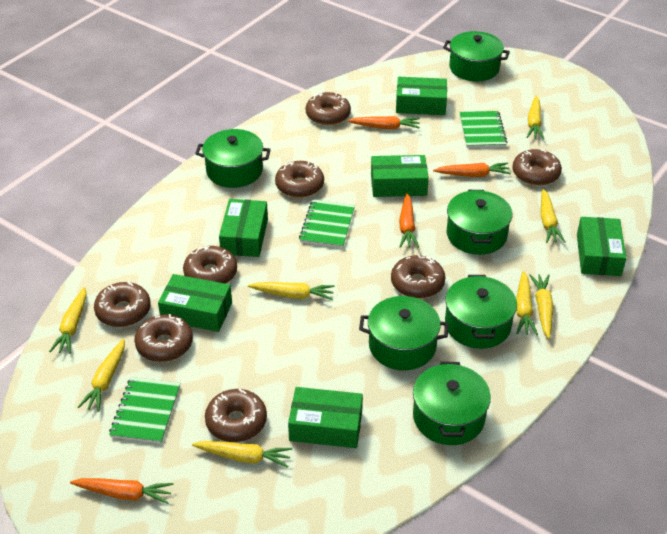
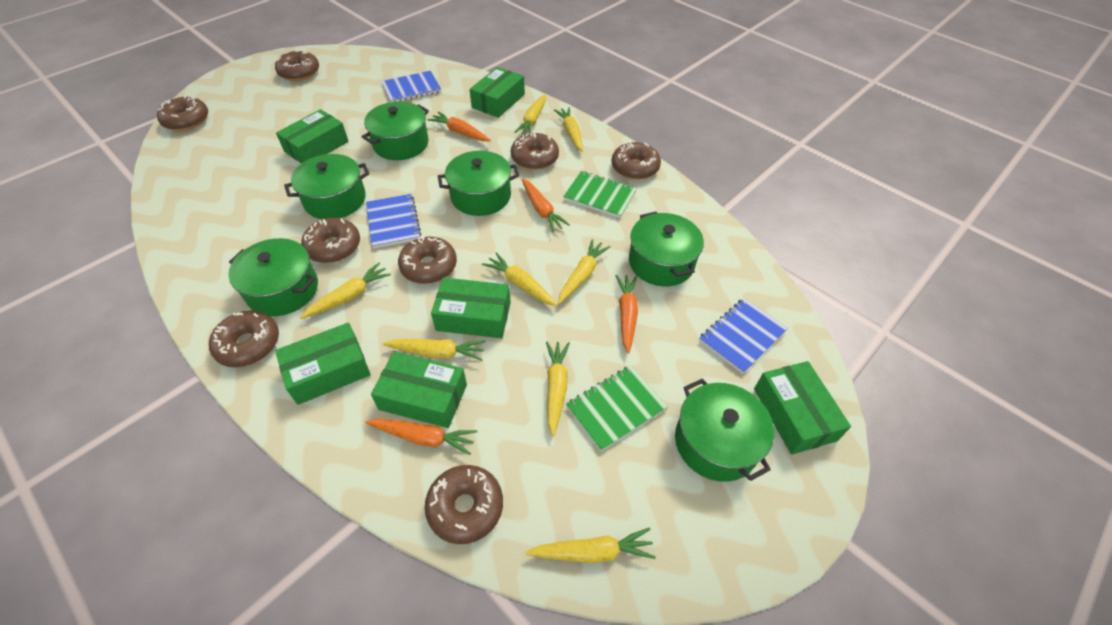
blue notebook: 0 -> 3
green notebook: 3 -> 2

